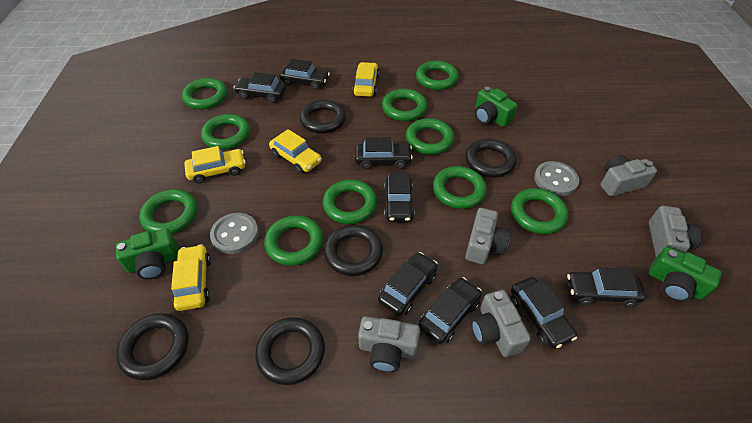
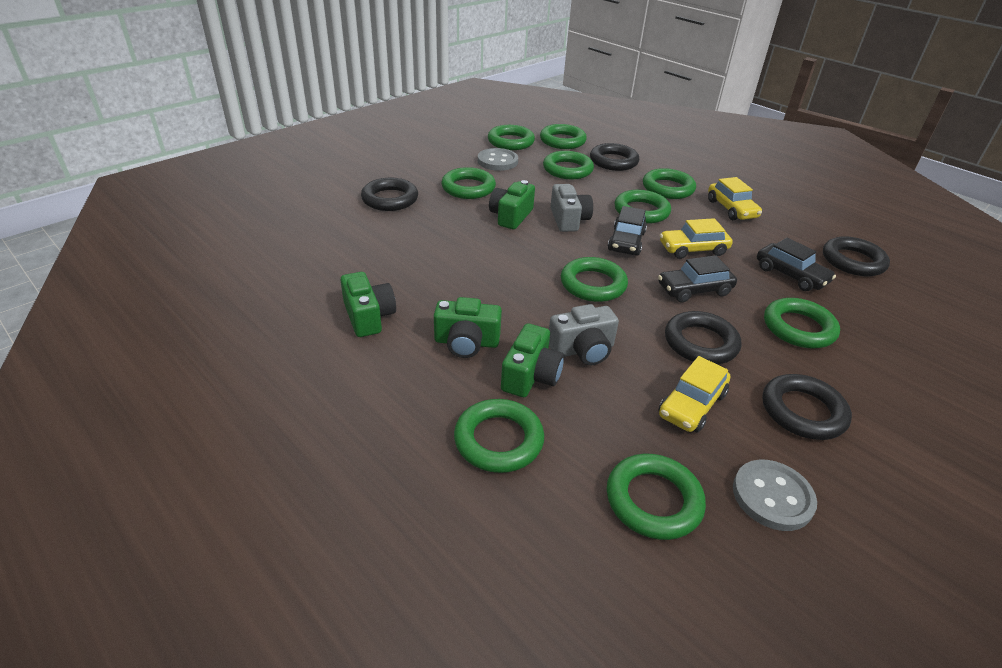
black car: 8 -> 3
green camera: 3 -> 4
grey camera: 5 -> 2
yellow car: 4 -> 3

